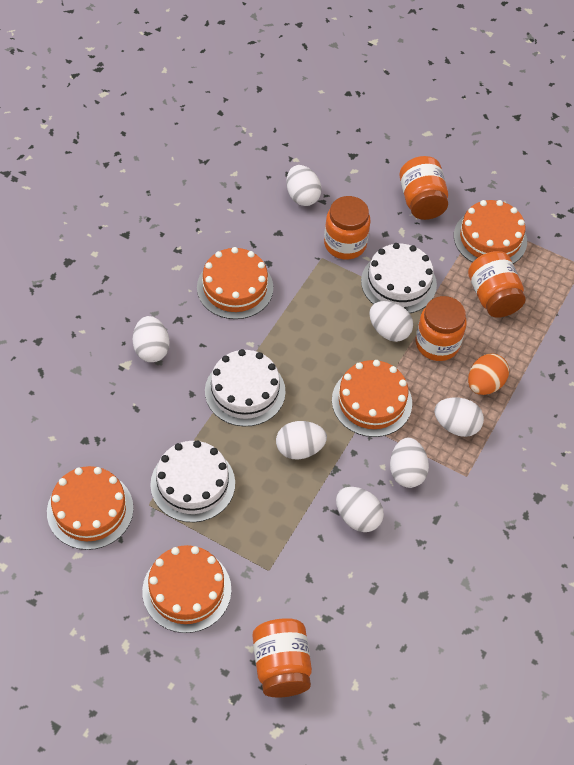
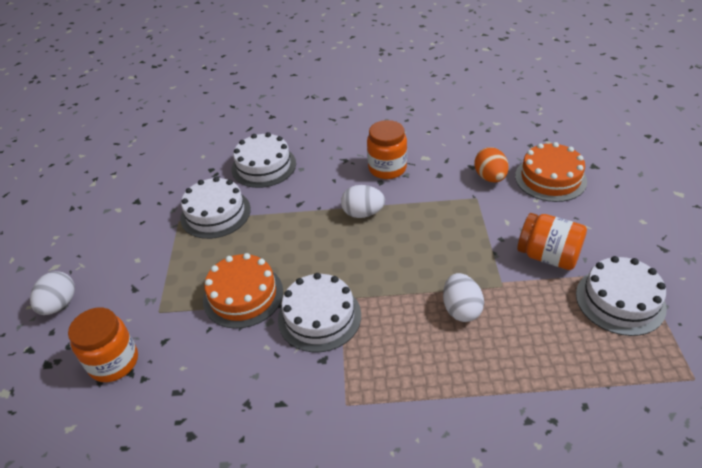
orange cake: 5 -> 2
orange jar: 5 -> 3
white cake: 3 -> 4
white egg: 7 -> 3

